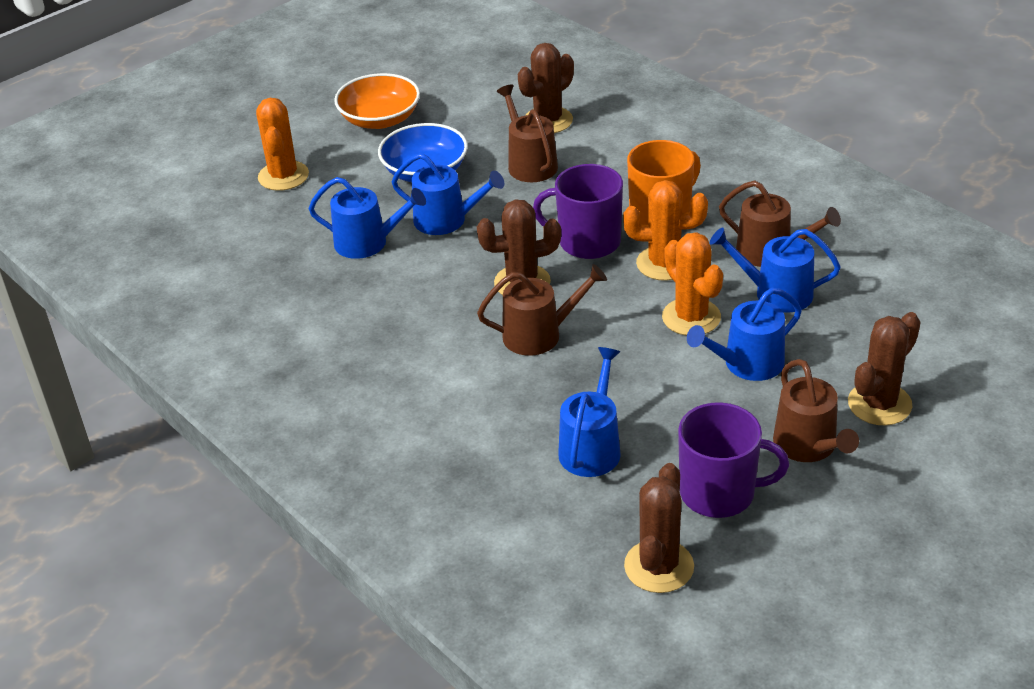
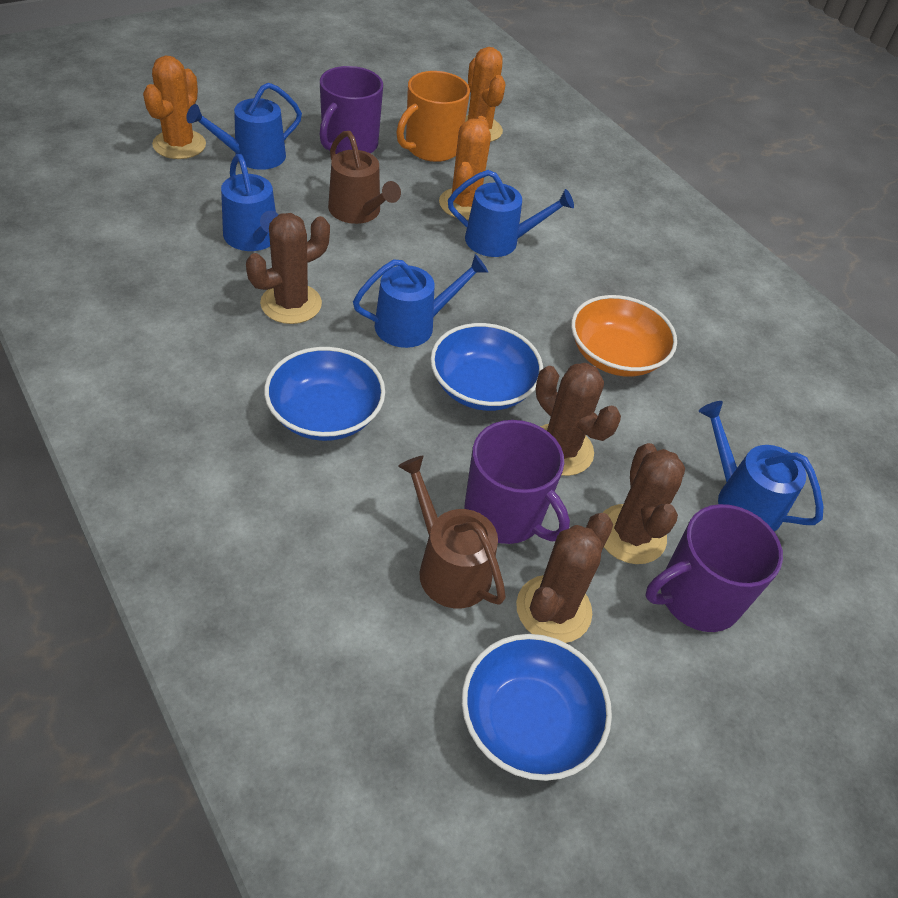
blue bowl: 1 -> 3
brown watering can: 4 -> 2
purple mug: 2 -> 3

